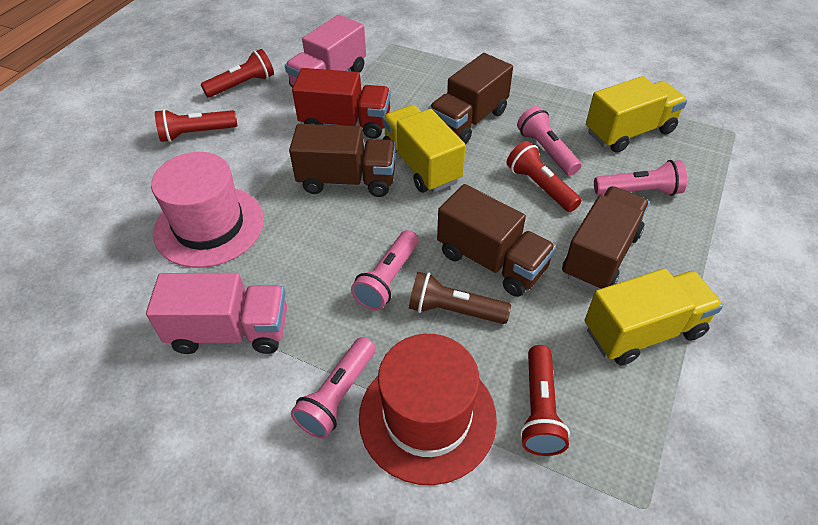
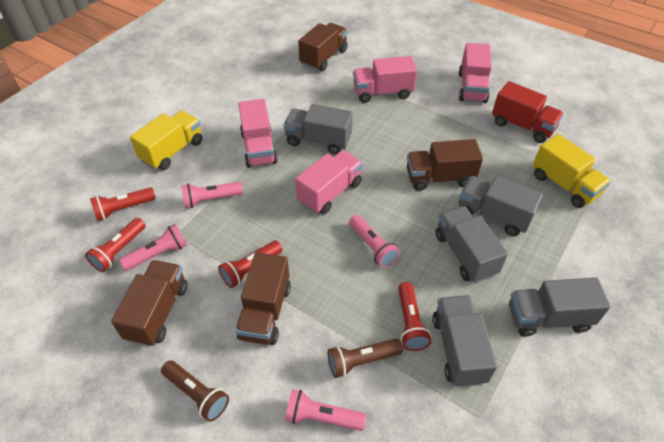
brown flashlight: 1 -> 2
grey truck: 0 -> 5
pink hat: 1 -> 0
pink truck: 2 -> 4
red hat: 1 -> 0
yellow truck: 3 -> 2

